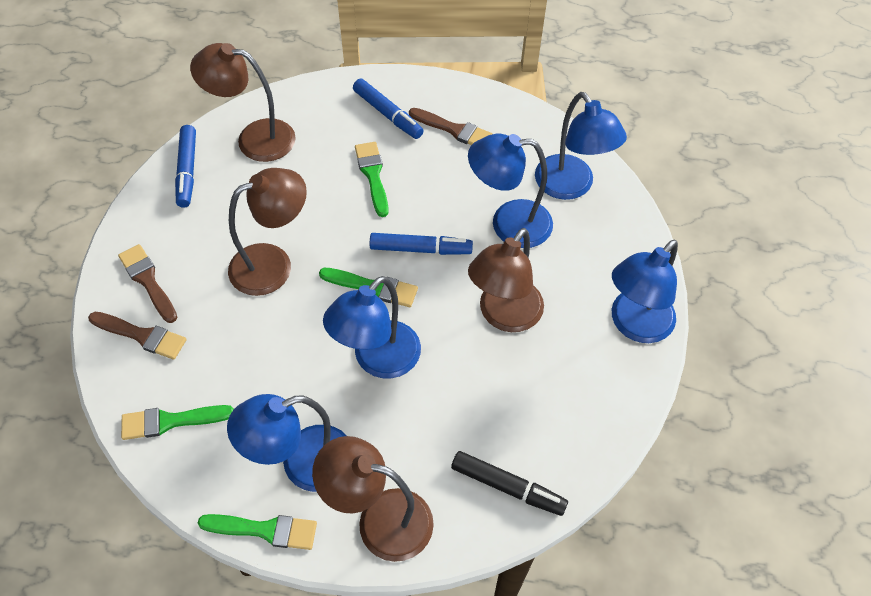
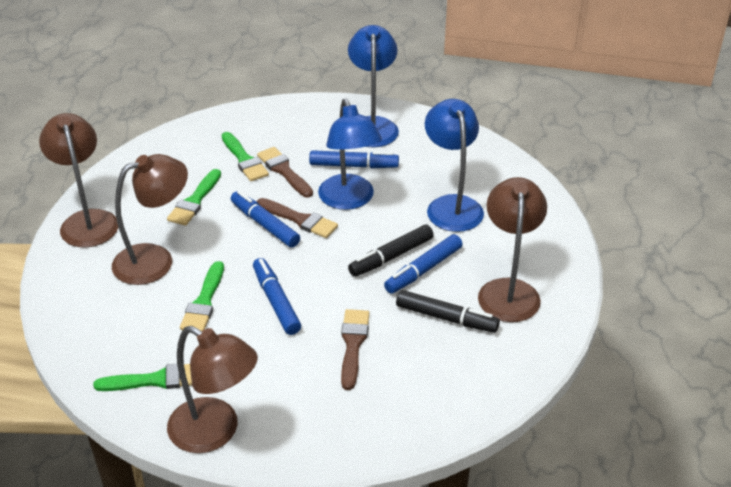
black marker: 1 -> 2
blue lamp: 5 -> 3
blue marker: 3 -> 4

